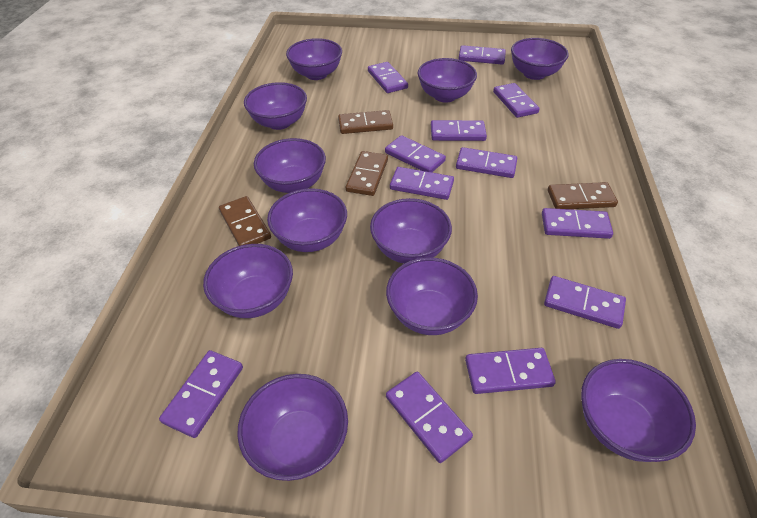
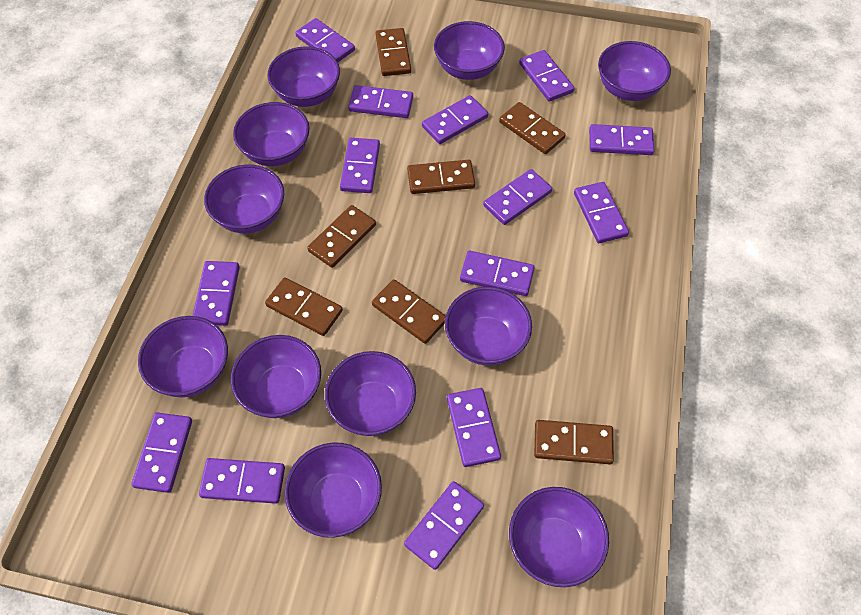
brown domino: 4 -> 7
purple domino: 12 -> 14

